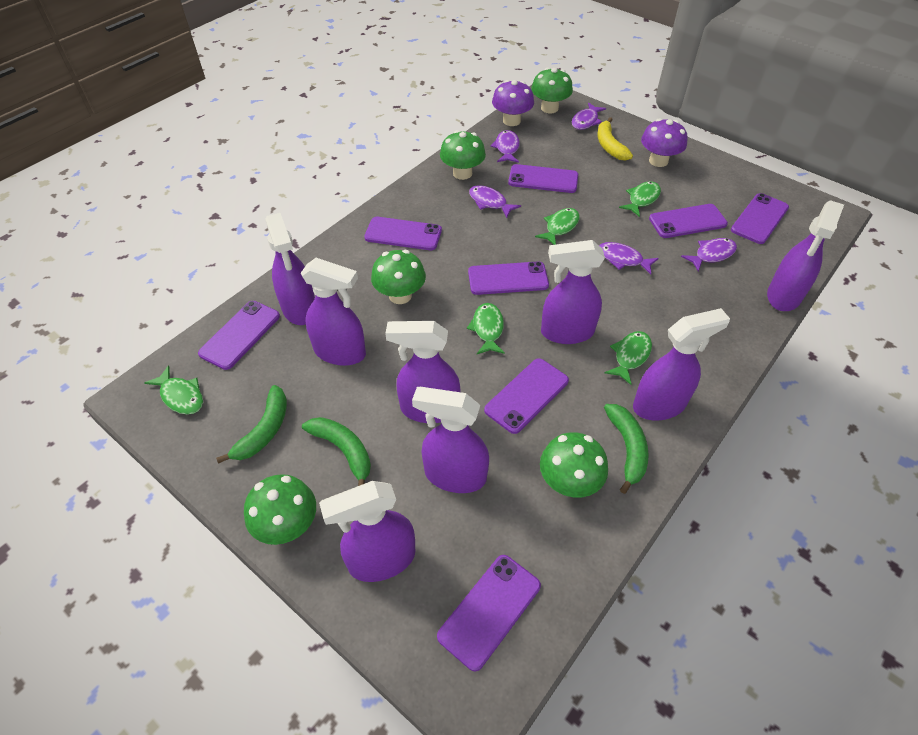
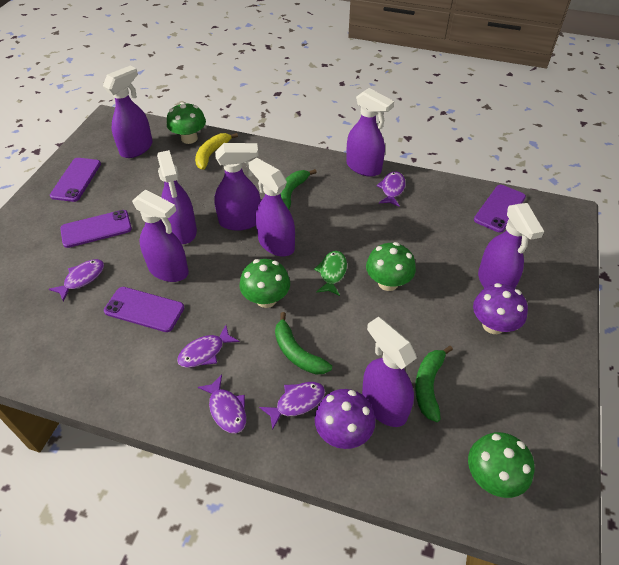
green fish: 5 -> 1
green mushroom: 5 -> 4
purple phone: 8 -> 4

